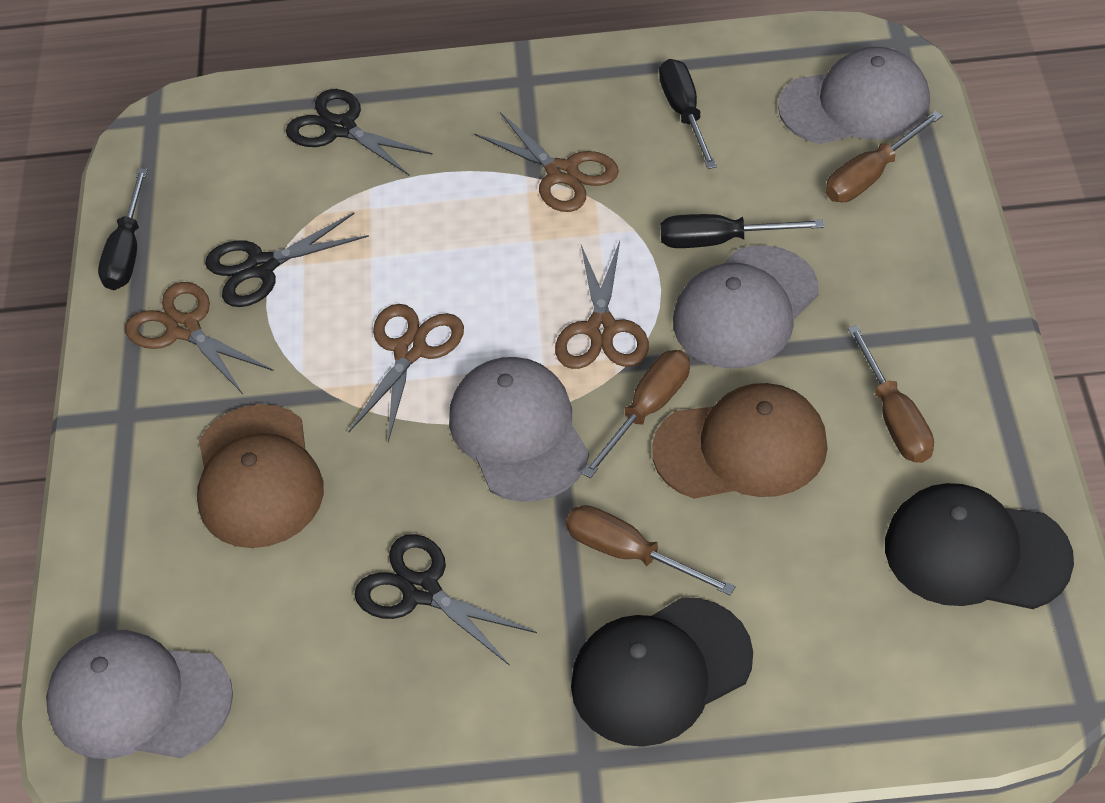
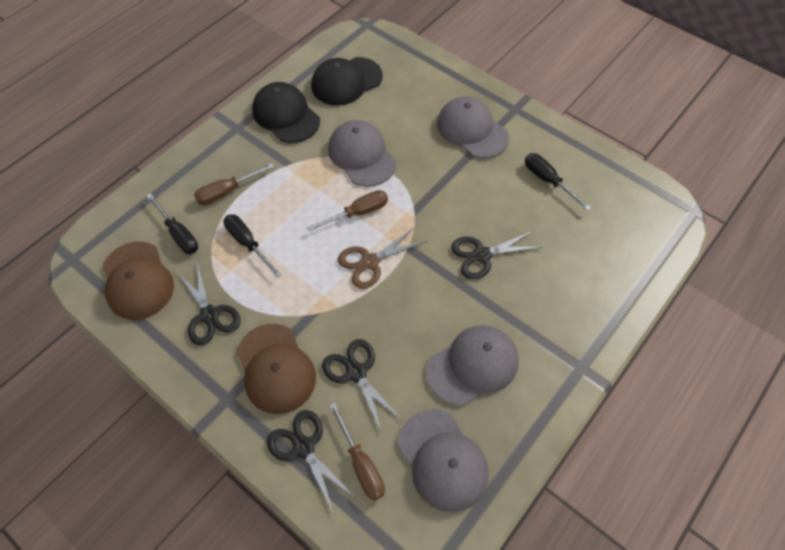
black scissors: 3 -> 4
brown scissors: 4 -> 1
brown screwdriver: 4 -> 3

